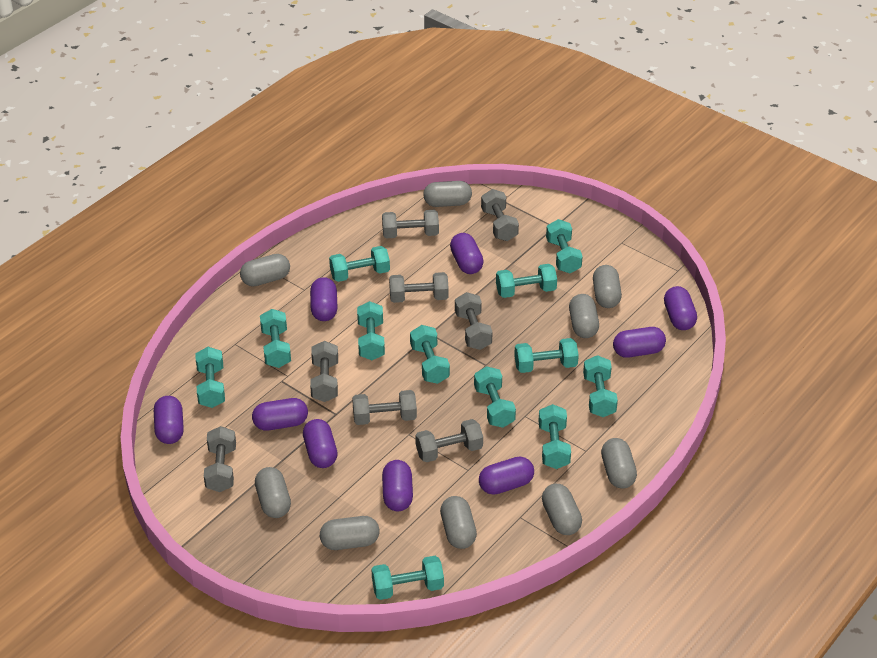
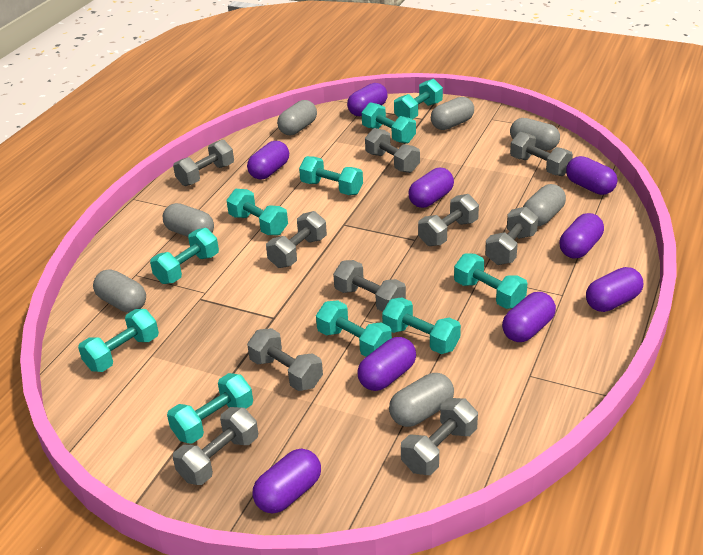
grey capsule: 9 -> 7
grey dumbbell: 8 -> 10
turquoise dumbbell: 12 -> 10

